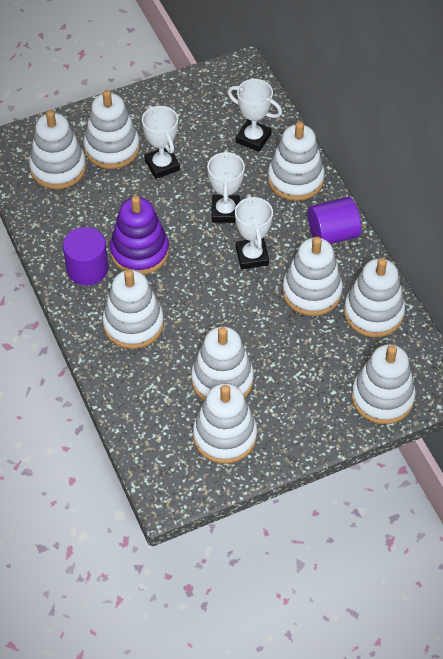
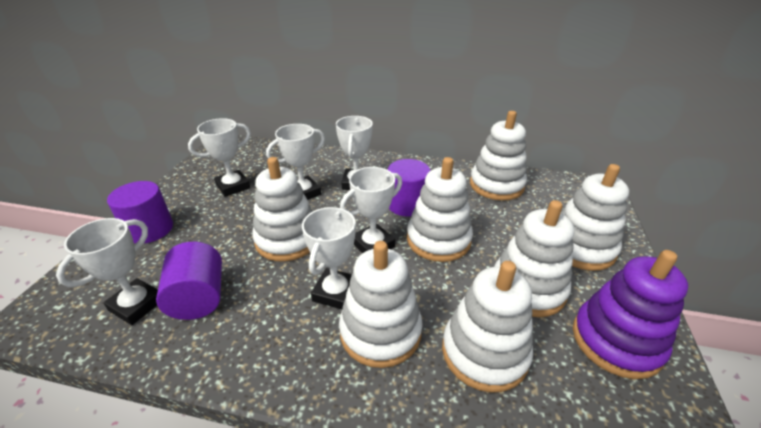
purple cylinder: 2 -> 3
white stacking toy: 9 -> 7
white trophy: 4 -> 6

